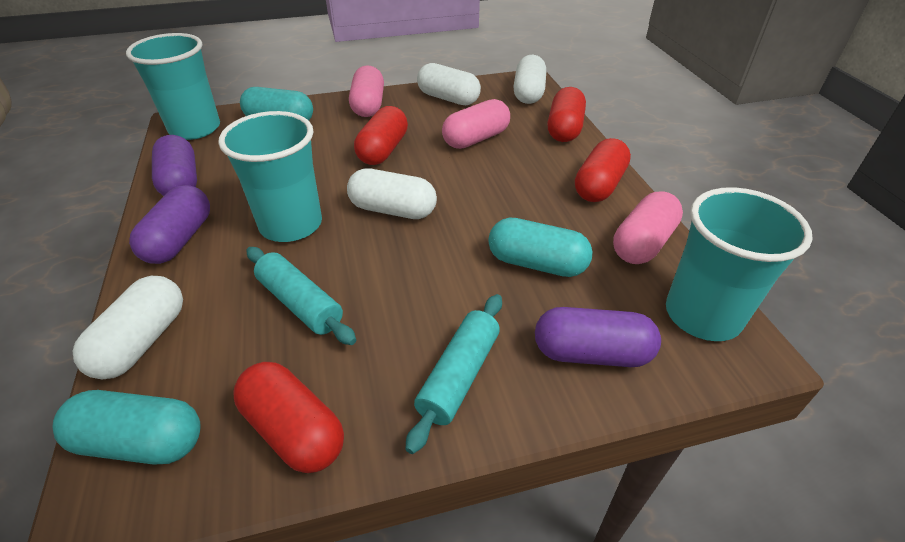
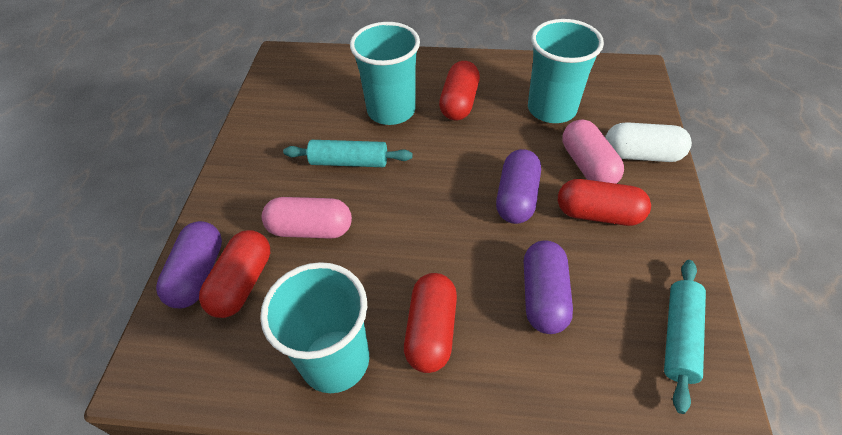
pink capsule: 3 -> 2
turquoise capsule: 3 -> 0
white capsule: 4 -> 1

